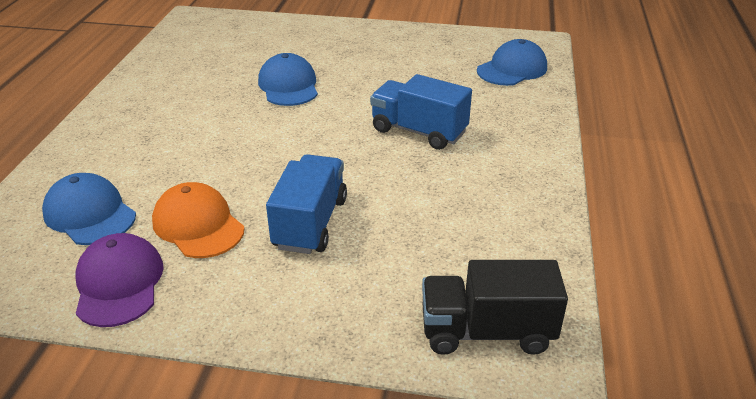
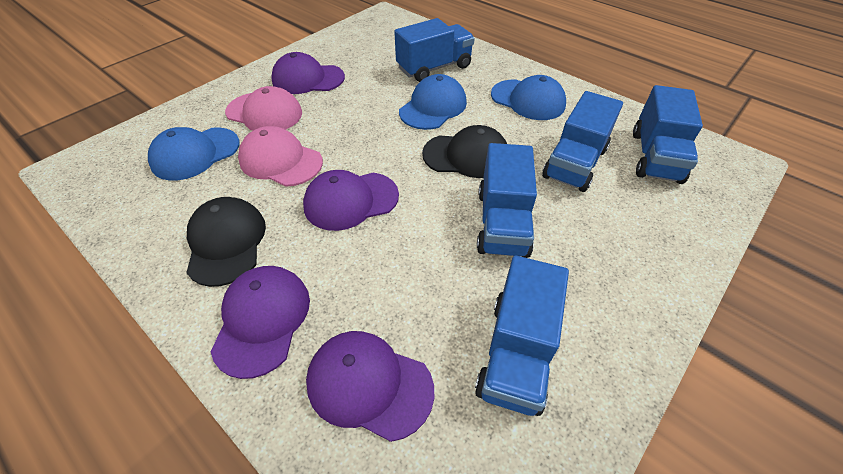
black cap: 0 -> 2
black truck: 1 -> 0
blue truck: 2 -> 5
orange cap: 1 -> 0
pink cap: 0 -> 2
purple cap: 1 -> 4

